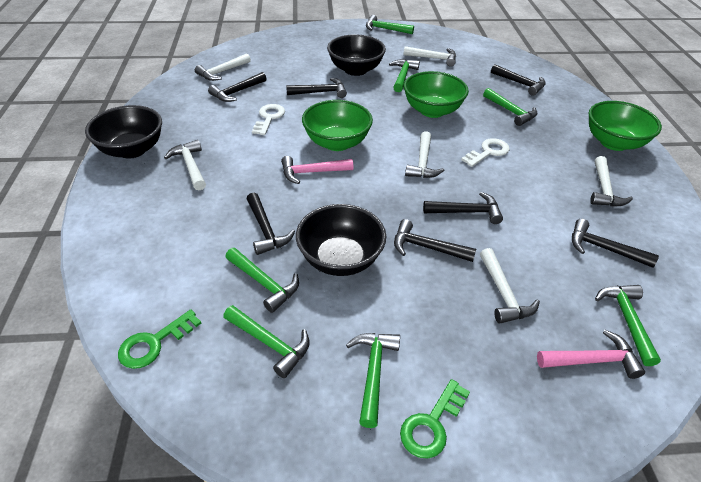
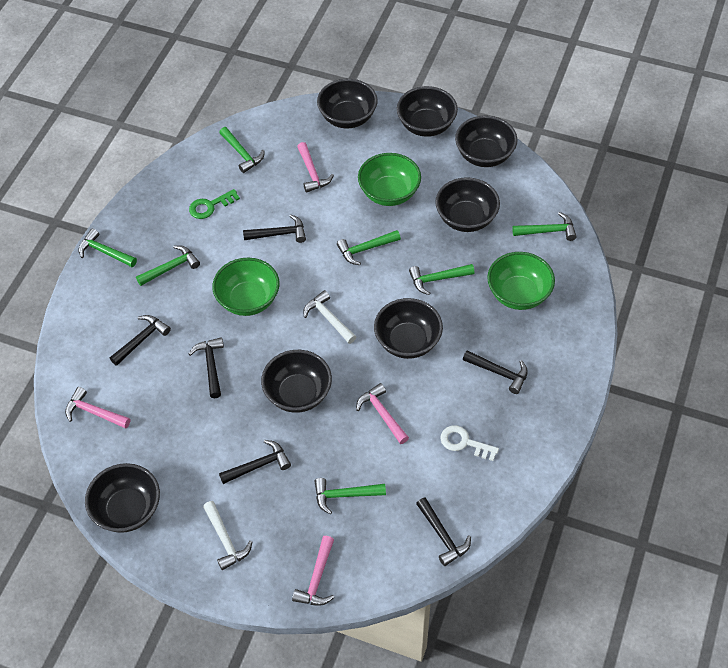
black bowl: 3 -> 7
black hammer: 7 -> 6
green key: 2 -> 1
pink hammer: 2 -> 4
white hammer: 6 -> 2
white key: 2 -> 1

